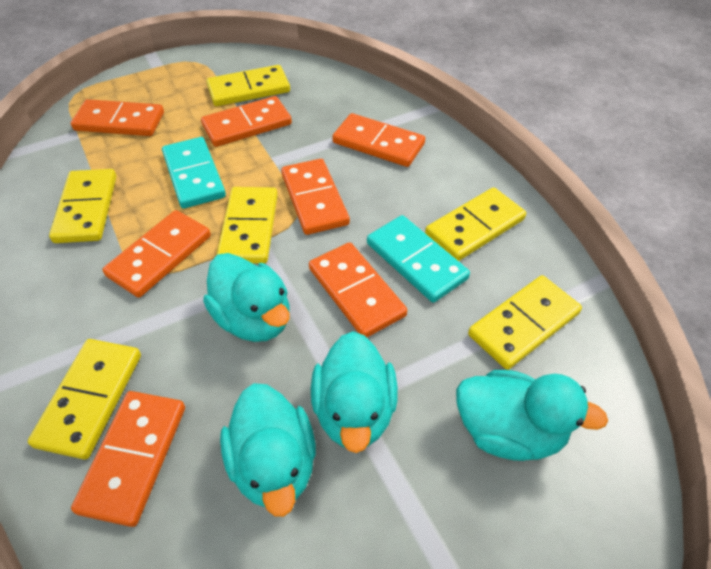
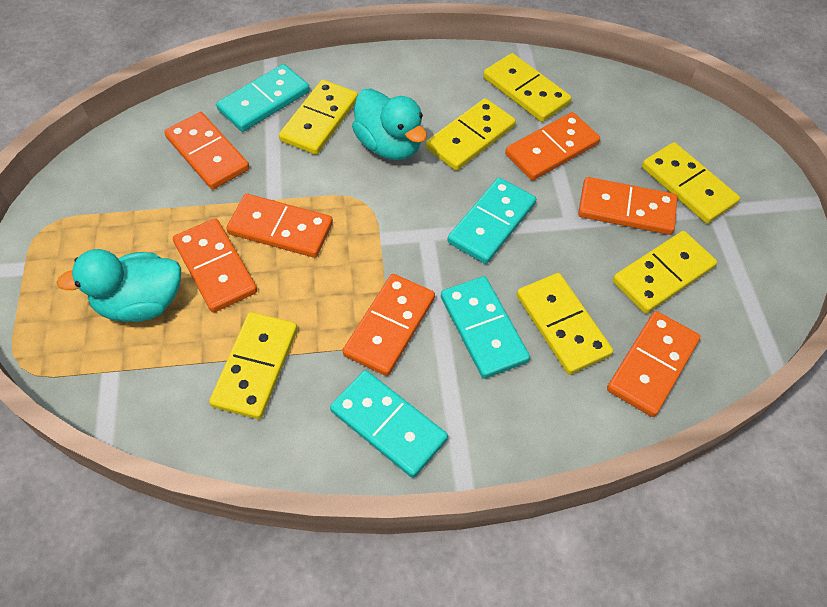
turquoise domino: 2 -> 4
turquoise duck: 4 -> 2
yellow domino: 6 -> 7

